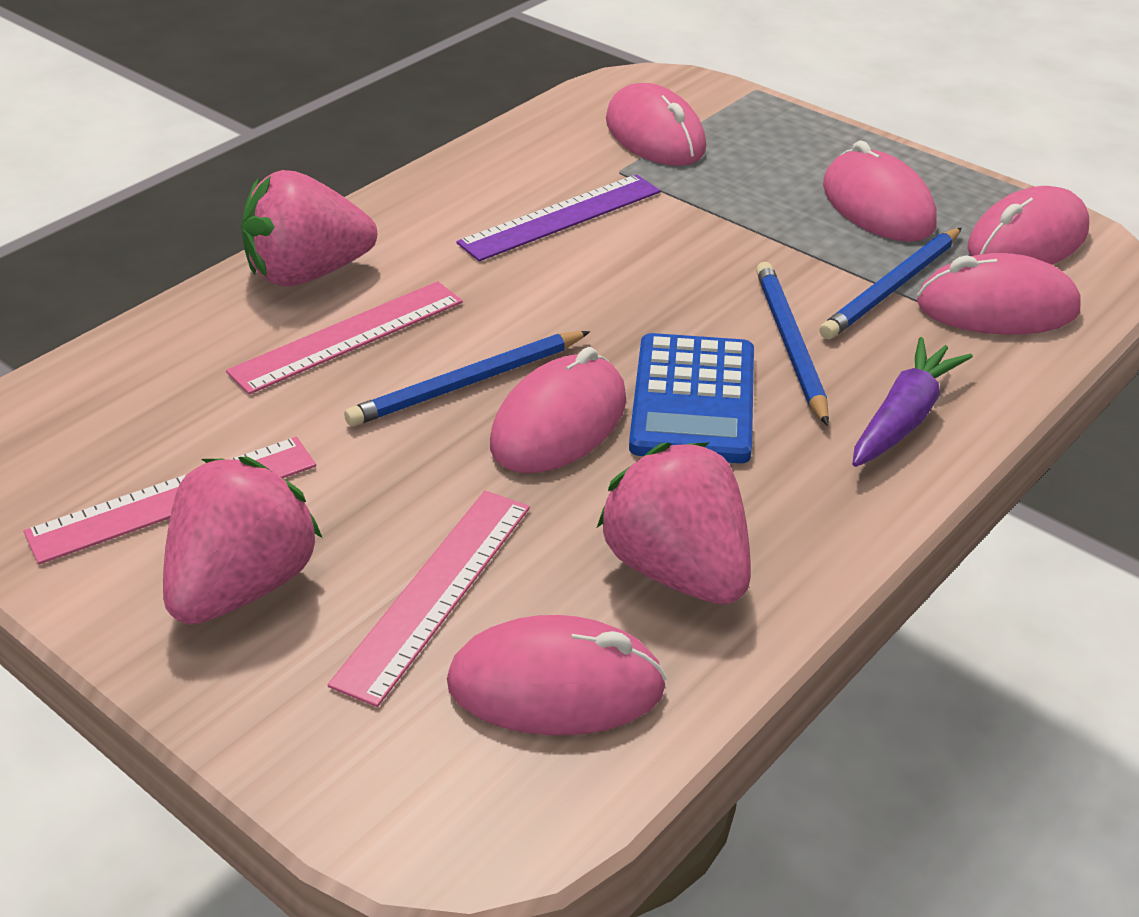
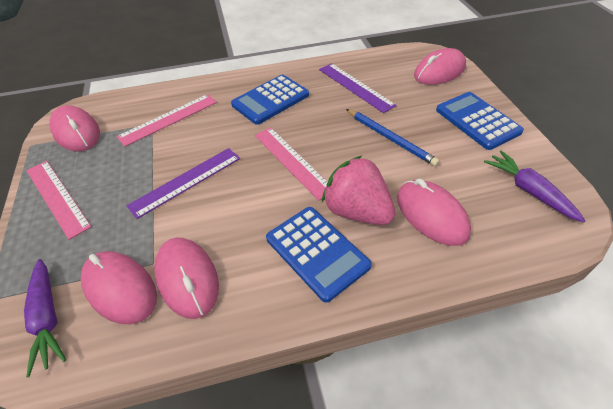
blue calculator: 1 -> 3
blue pencil: 3 -> 1
pink mouse: 6 -> 5
pink strawberry: 3 -> 1
purple carrot: 1 -> 2
purple ruler: 1 -> 2

